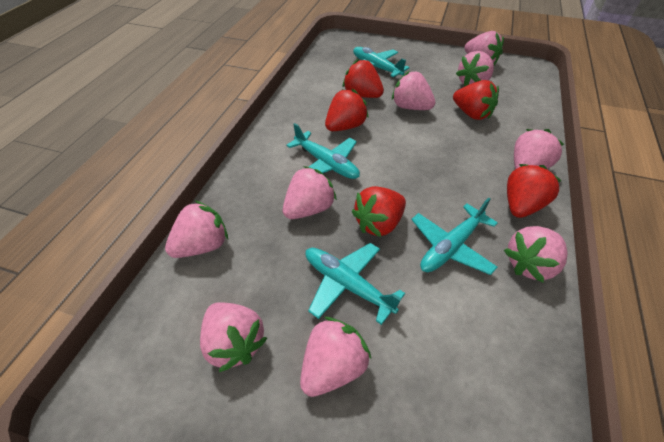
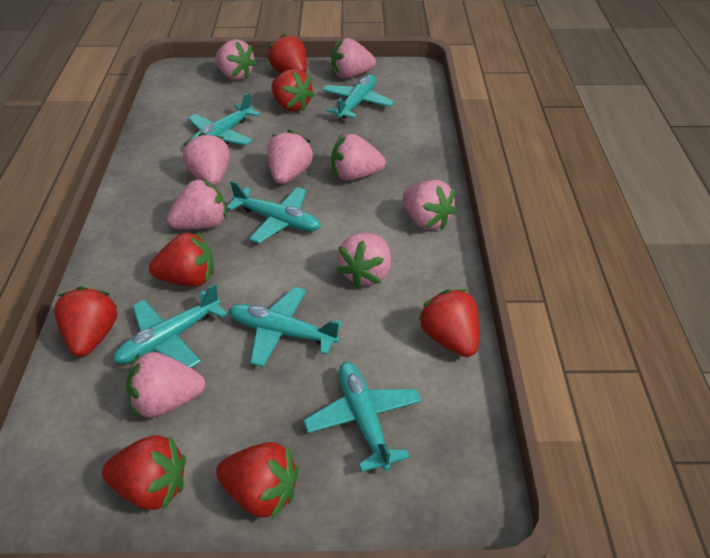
red strawberry: 5 -> 7
turquoise plane: 4 -> 6

